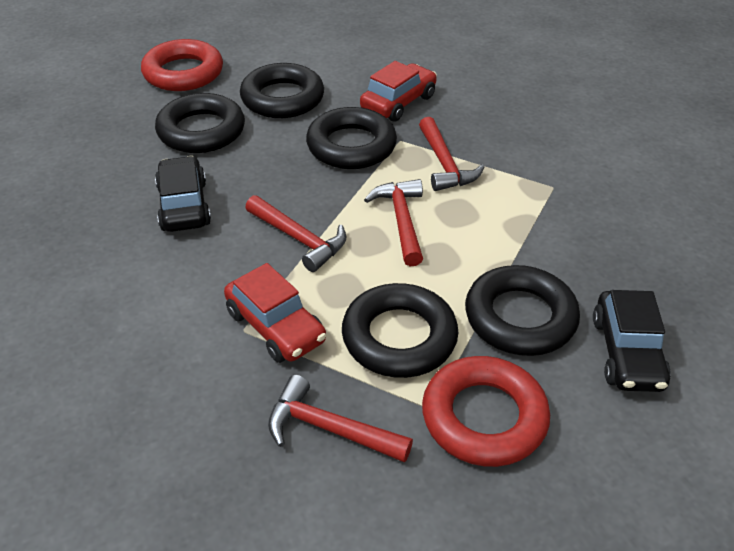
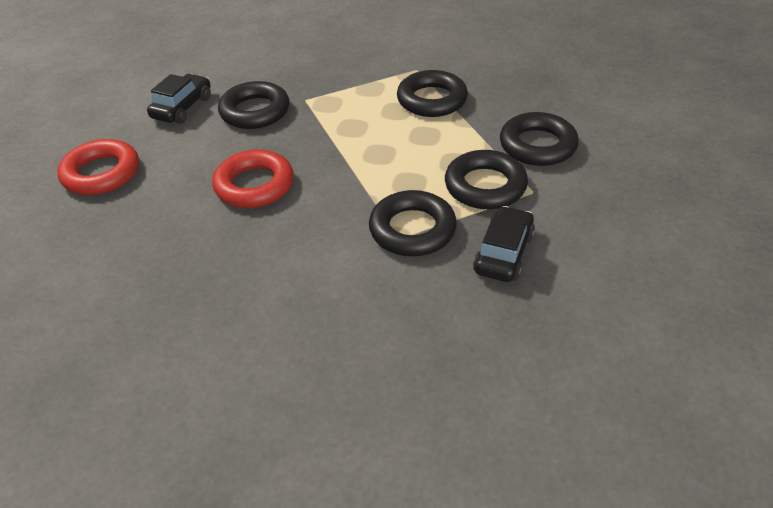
red car: 2 -> 0
red hammer: 4 -> 0

